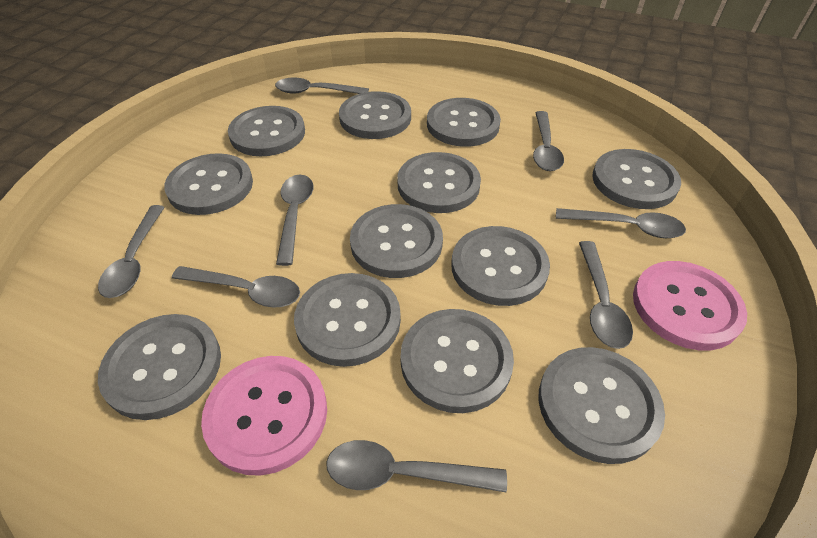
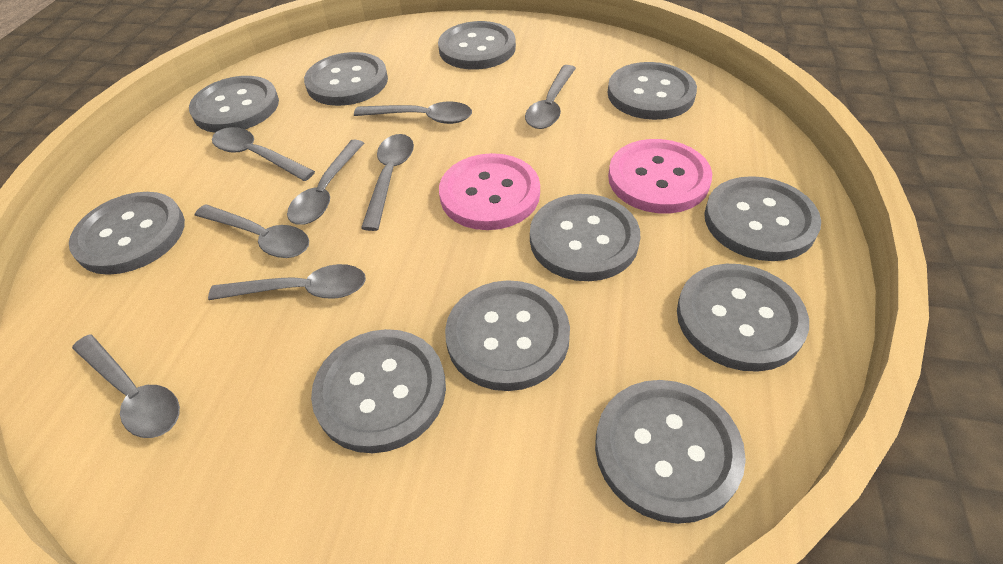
grey button: 12 -> 11

